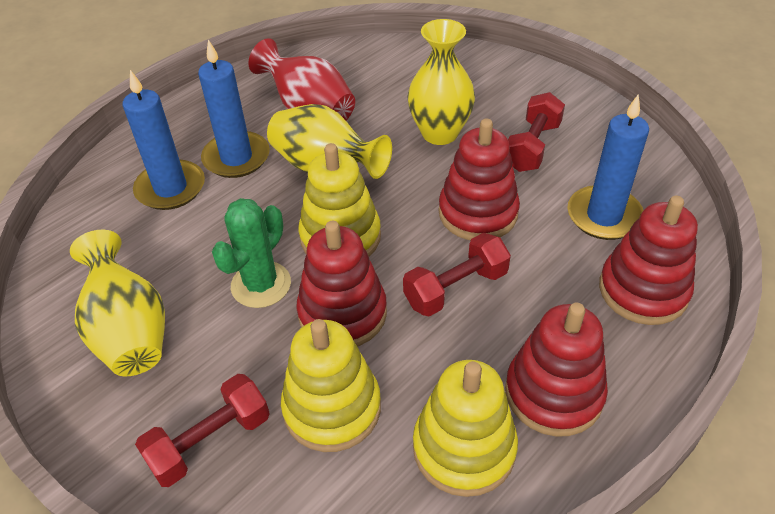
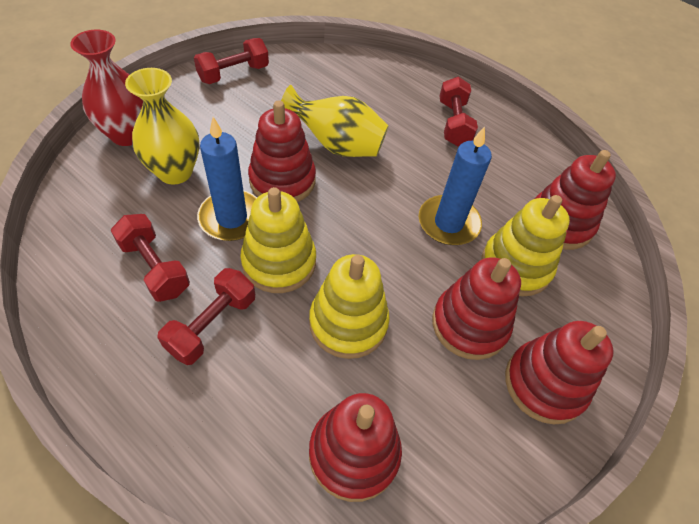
blue candle: 3 -> 2
green cactus: 1 -> 0
red dumbbell: 3 -> 4
red stacking toy: 4 -> 5
yellow vase: 3 -> 2

